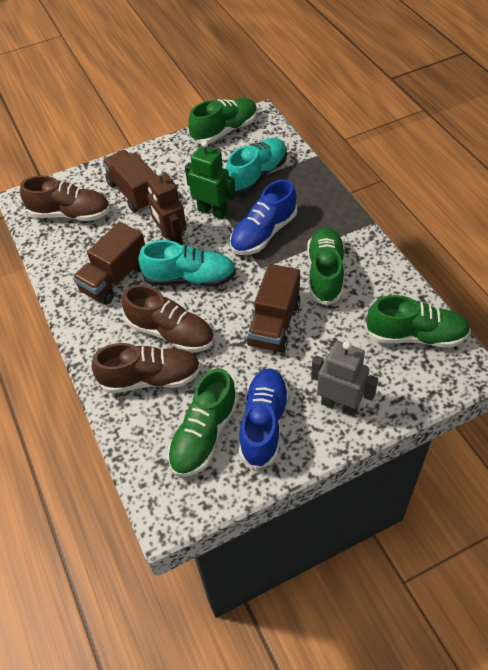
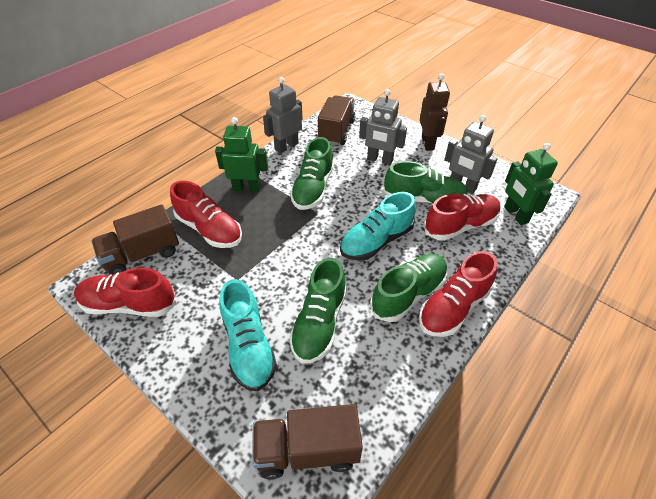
blue shoe: 2 -> 0
brown shoe: 3 -> 0
green robot: 1 -> 2
grey robot: 1 -> 3
red shoe: 0 -> 4

